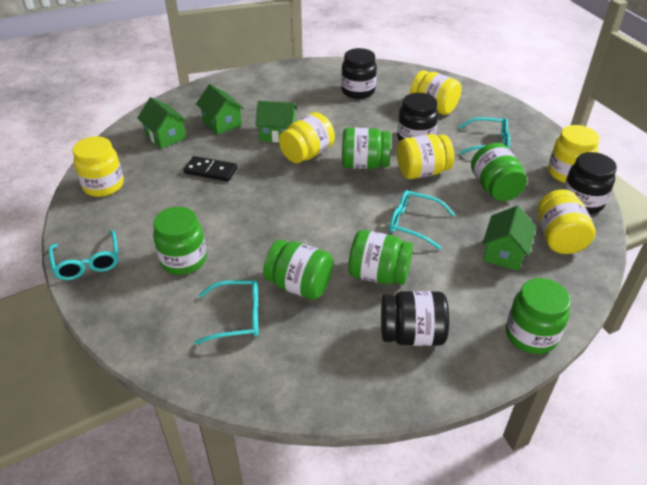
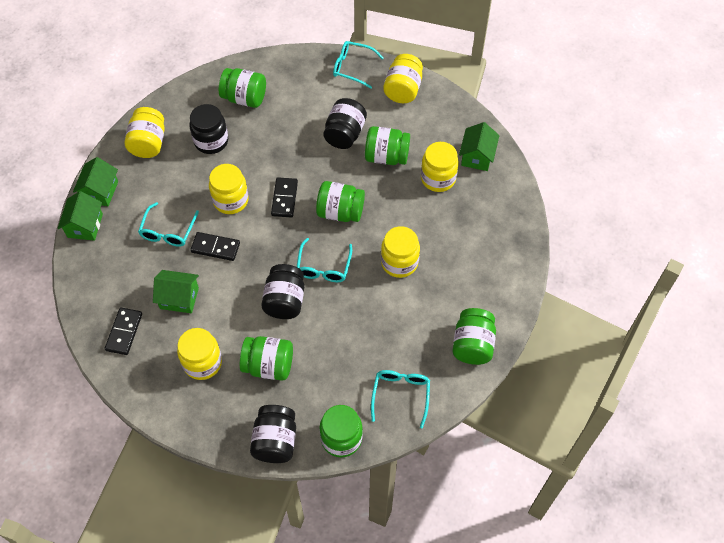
black domino: 1 -> 3

